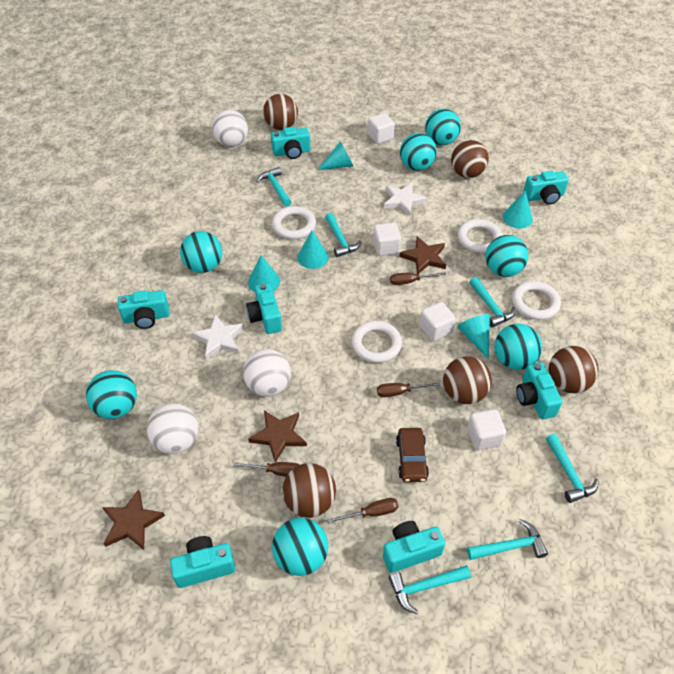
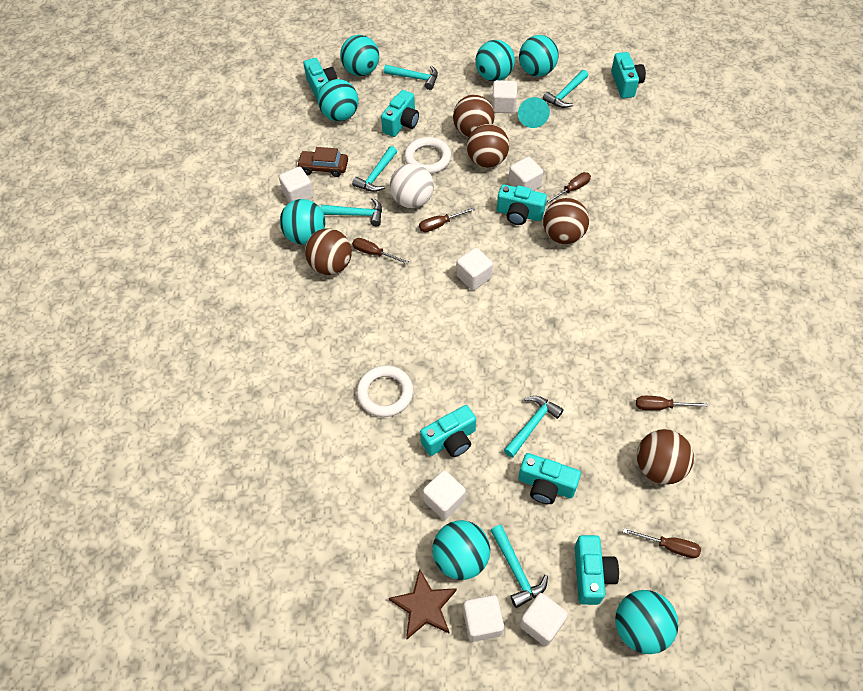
brown screwdriver: 4 -> 5
brown star: 3 -> 1
turquoise cone: 5 -> 1
white ball: 3 -> 1
white cube: 4 -> 7
white ring: 4 -> 2
white star: 2 -> 0

